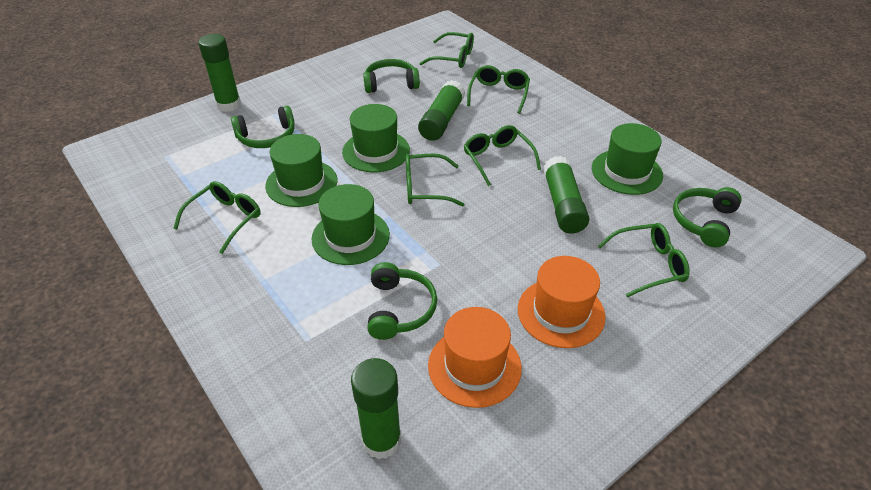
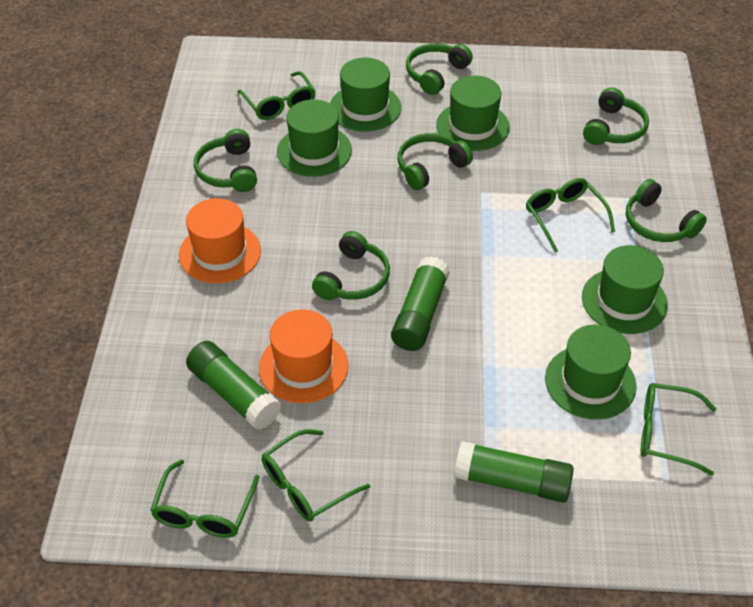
green glasses: 6 -> 5
green glue stick: 4 -> 3
green hat: 4 -> 5
green headphones: 4 -> 6

